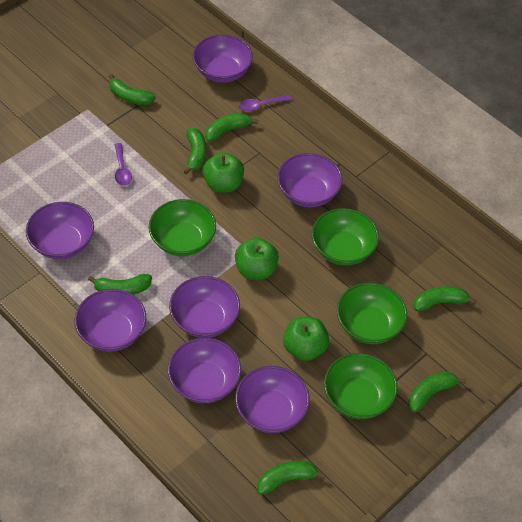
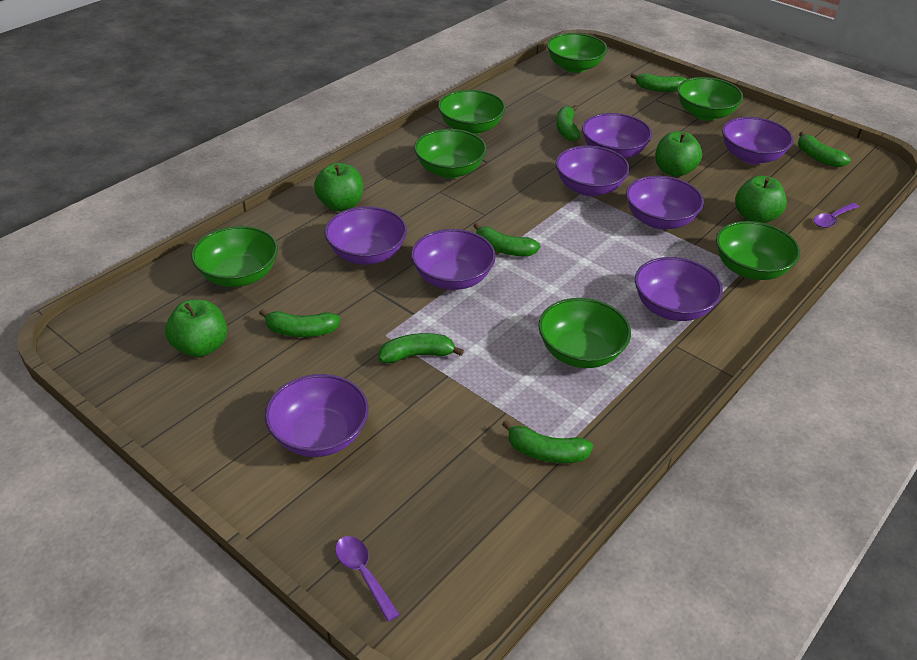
green apple: 3 -> 4
green bowl: 4 -> 7
purple bowl: 7 -> 8

